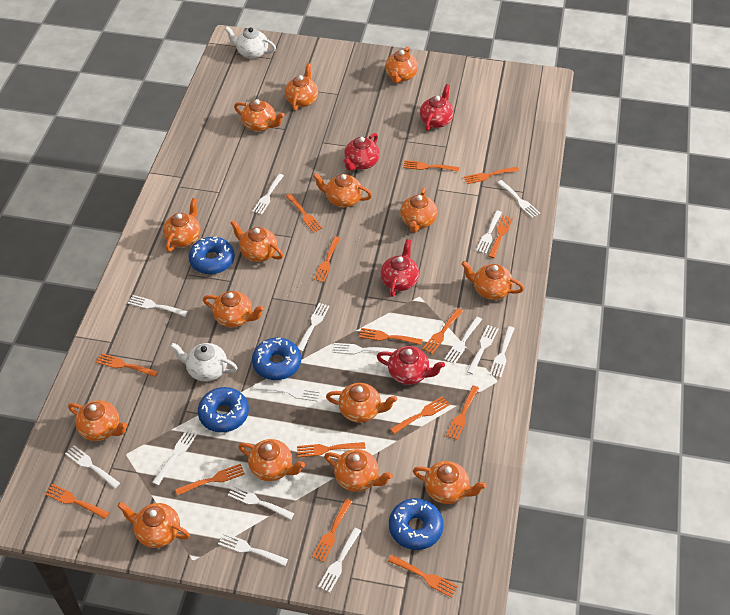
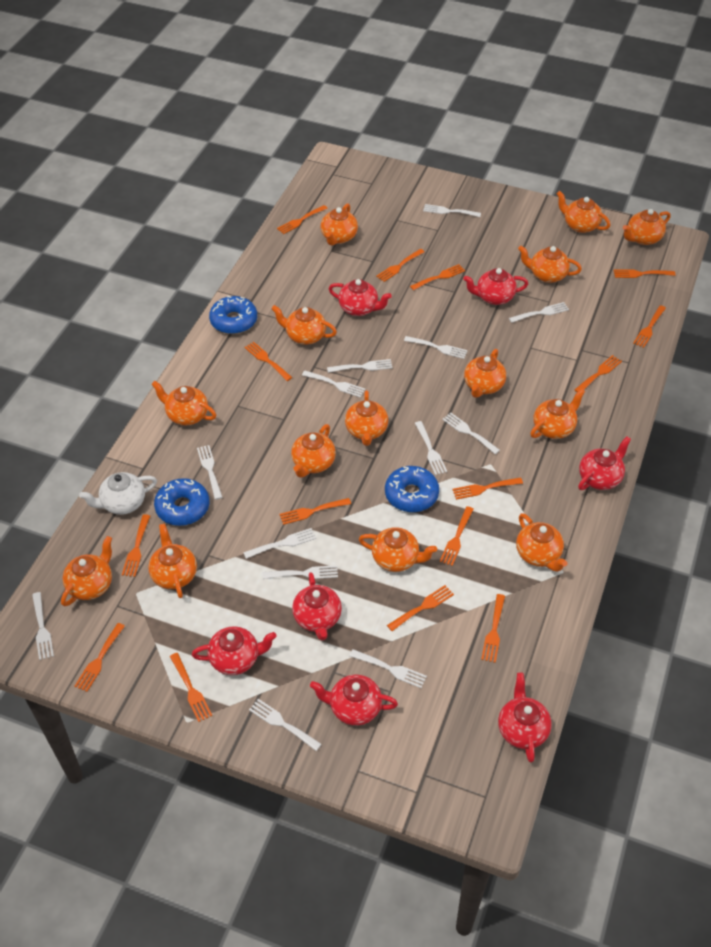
blue donut: 4 -> 3
orange teapot: 15 -> 14
red teapot: 4 -> 7
white fork: 15 -> 13
white teapot: 2 -> 1

